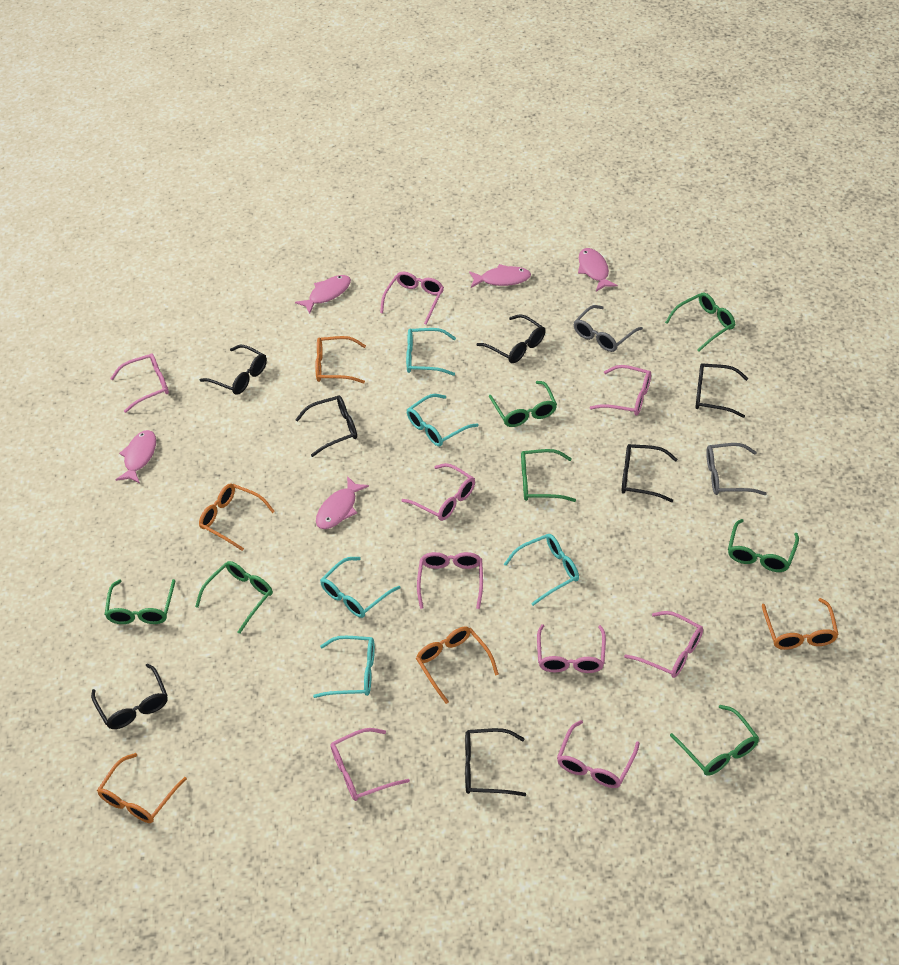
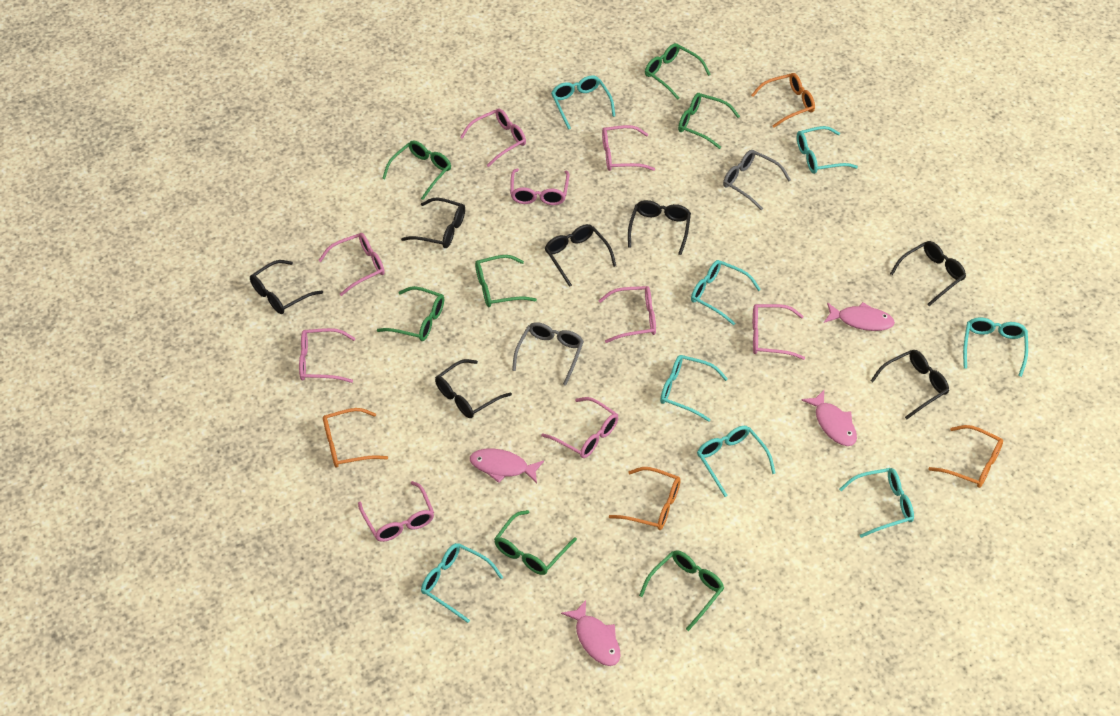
orange glasses: 5 -> 4
pink fish: 5 -> 4
turquoise glasses: 5 -> 8

